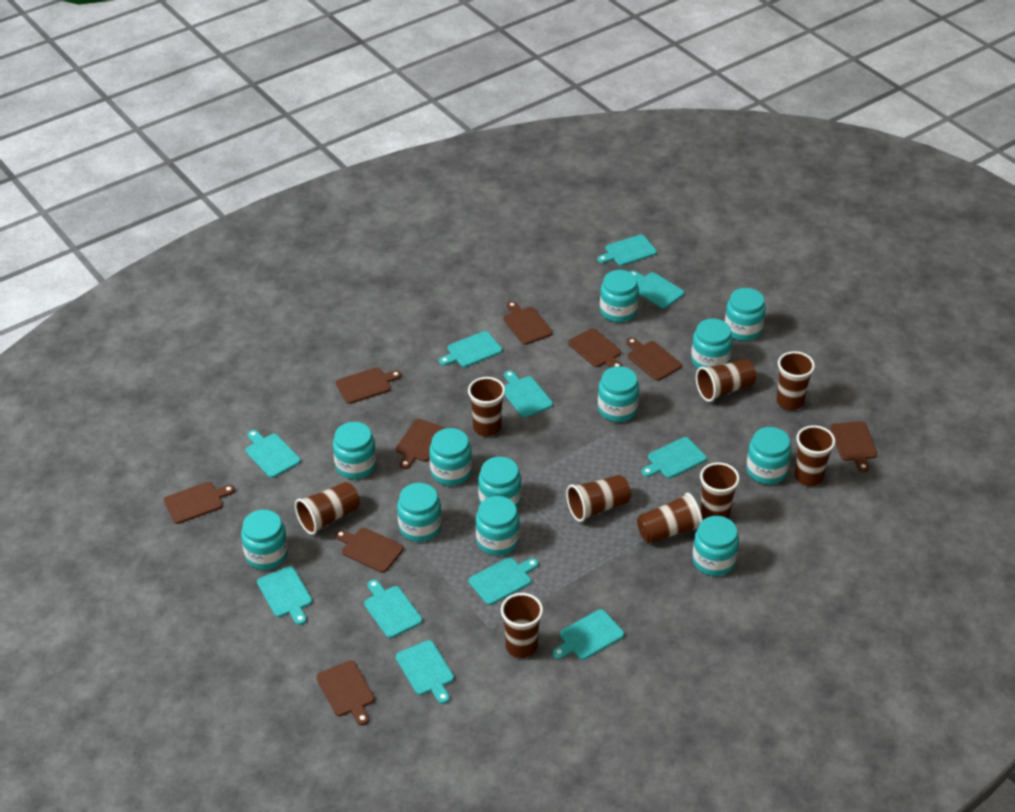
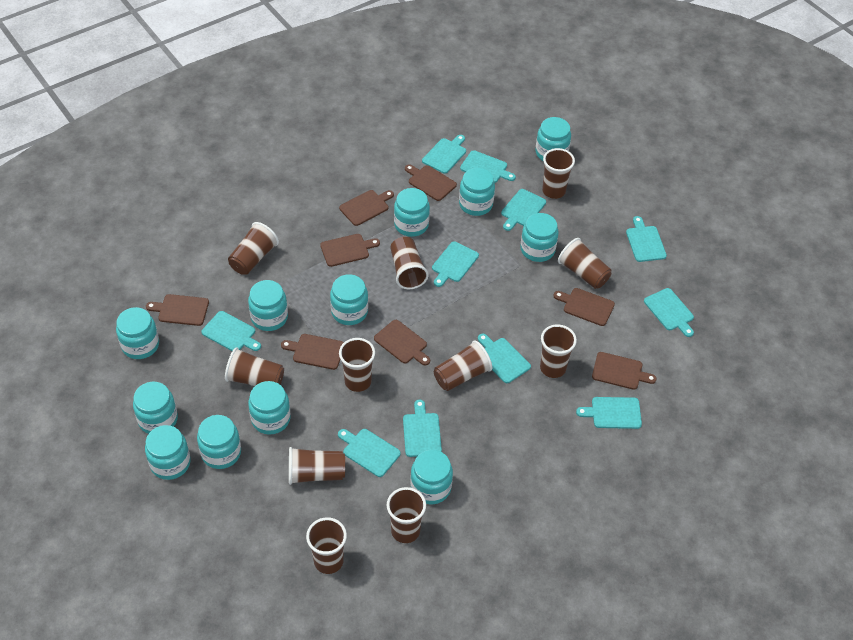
brown cup: 9 -> 11
brown cutting board: 9 -> 8

